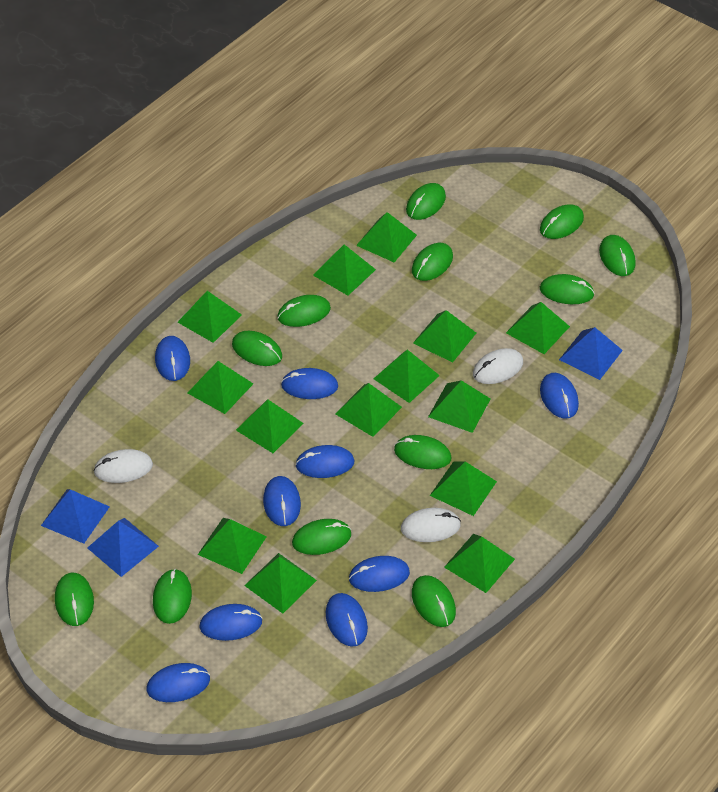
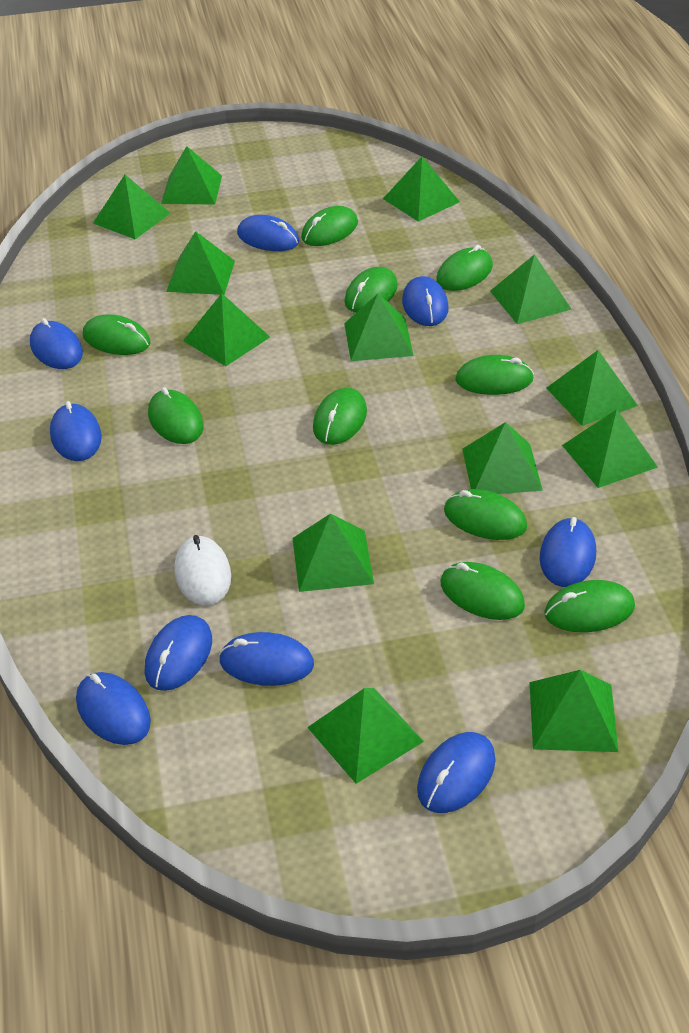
blue pyramid: 3 -> 0
green mouse: 12 -> 10
green pyramid: 14 -> 13
white mouse: 3 -> 1

